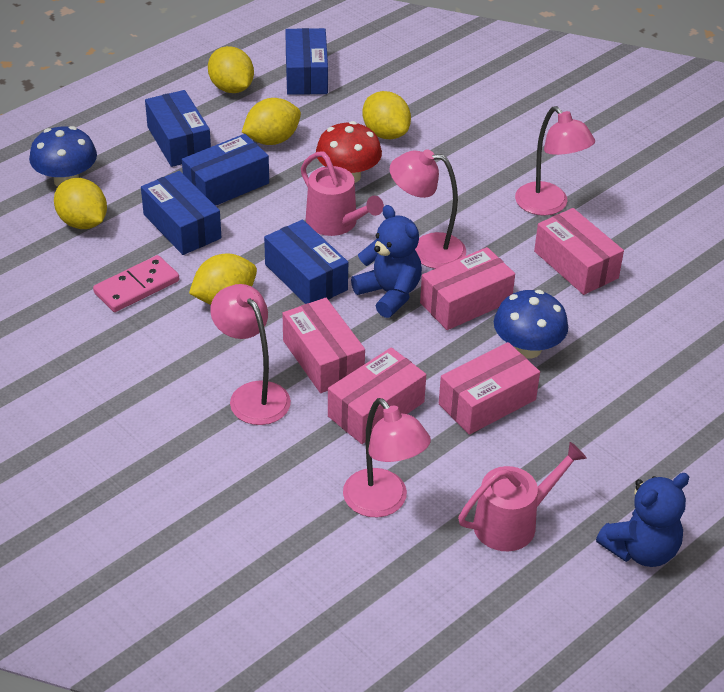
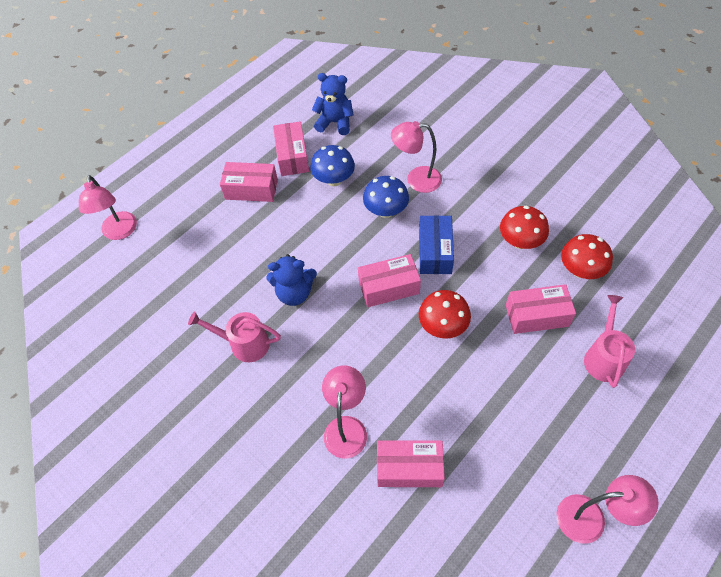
blue box: 5 -> 1
pink domino: 1 -> 0
red mushroom: 1 -> 3
yellow lemon: 5 -> 0

